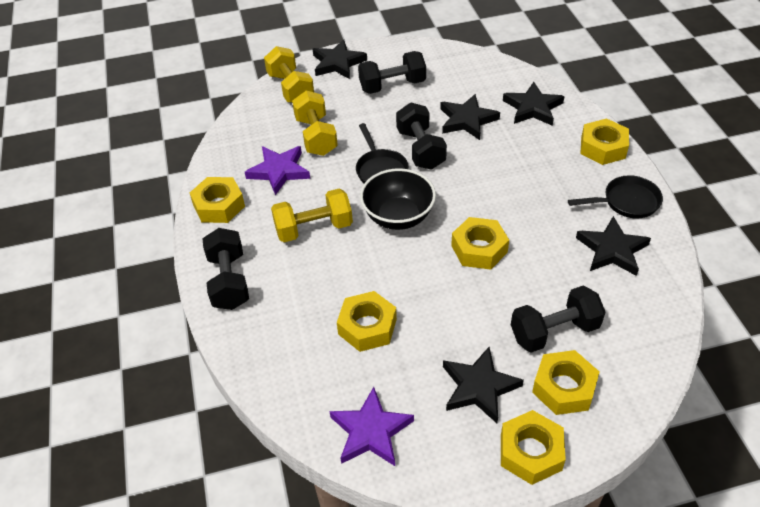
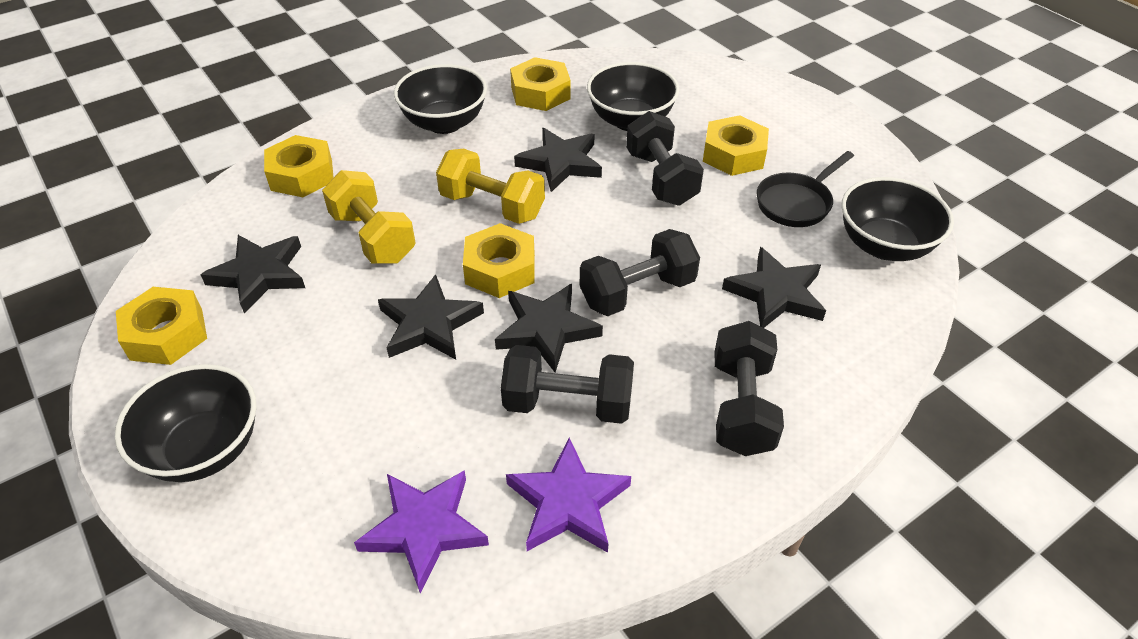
black bowl: 1 -> 4
black pan: 2 -> 1
yellow dumbbell: 3 -> 2
yellow nut: 6 -> 5

